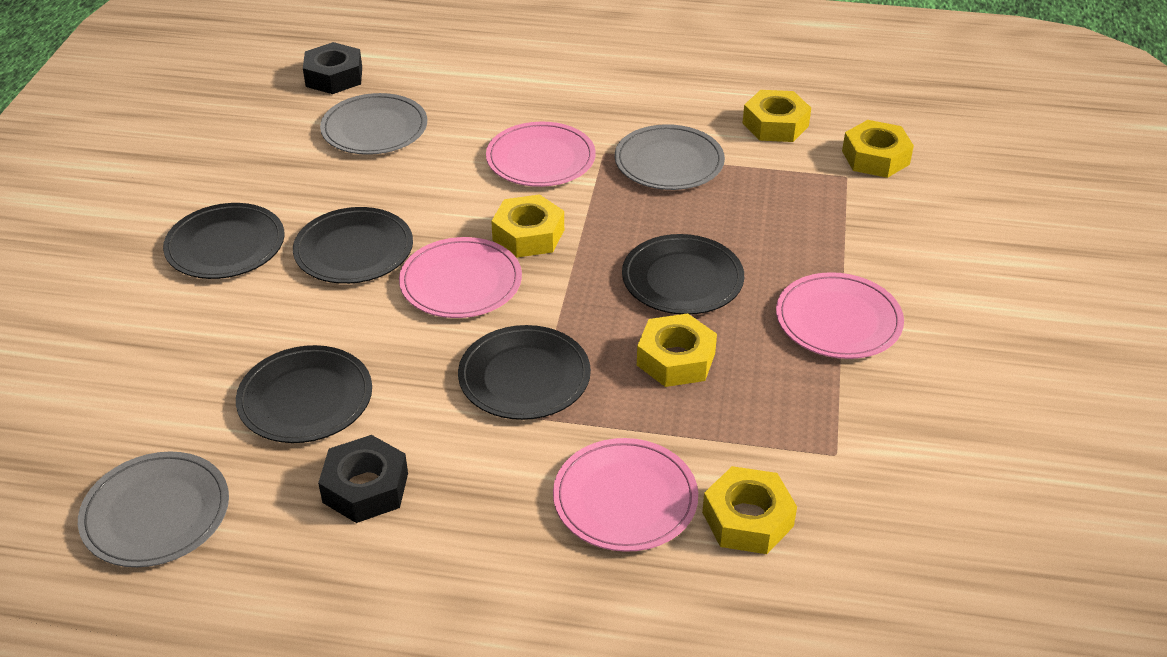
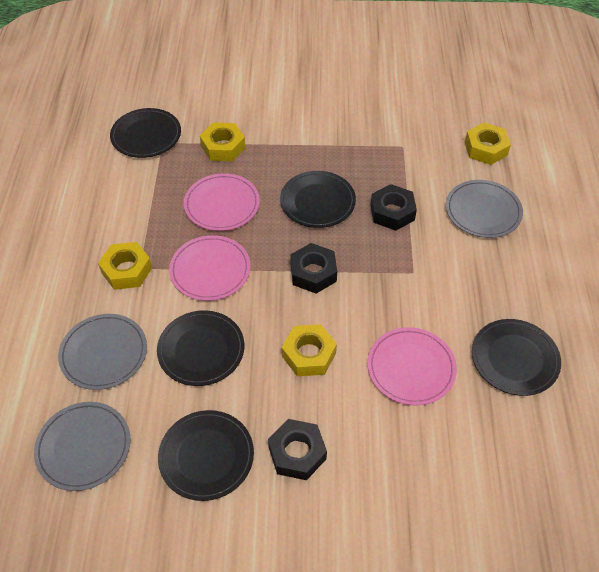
black nut: 2 -> 3
pink plate: 4 -> 3
yellow nut: 5 -> 4

